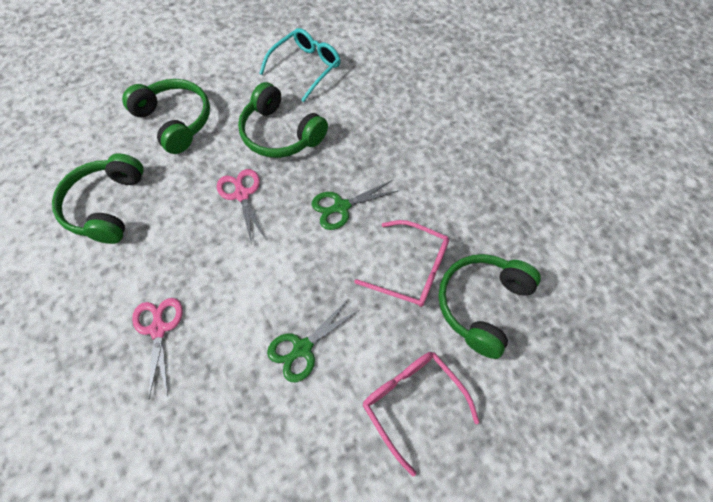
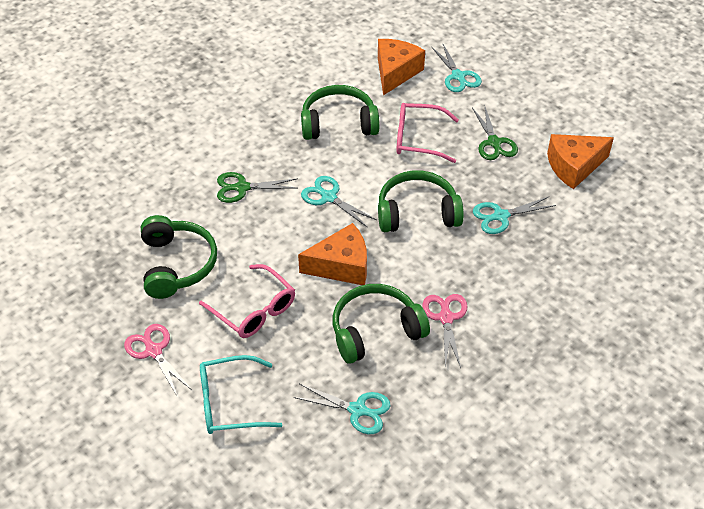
orange cheese: 0 -> 3
turquoise scissors: 0 -> 4

